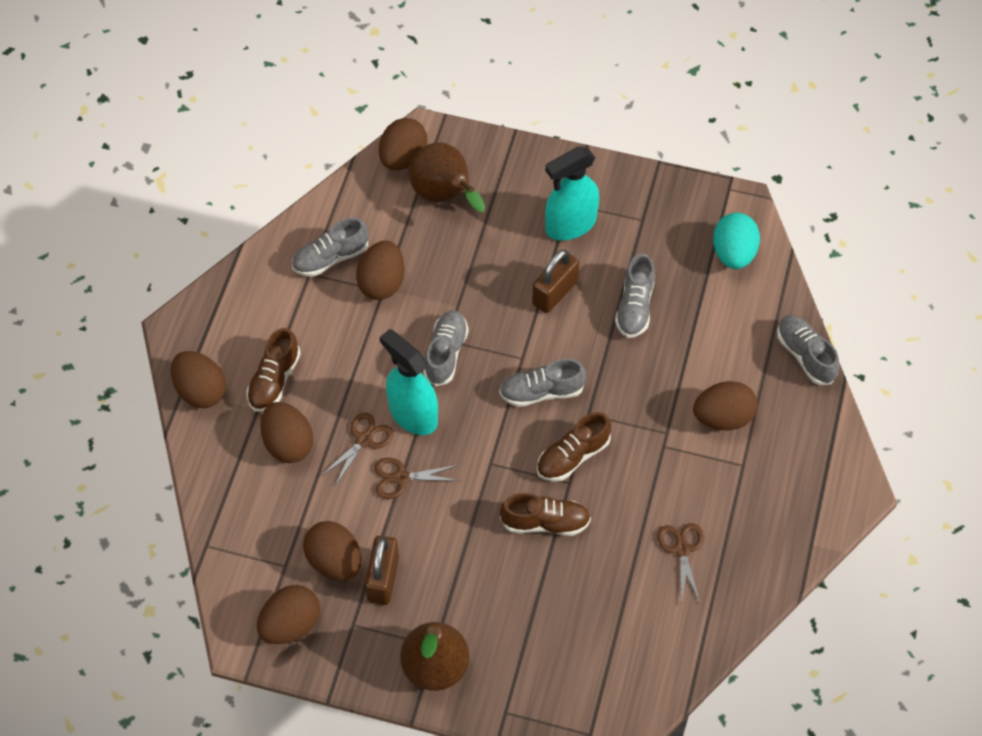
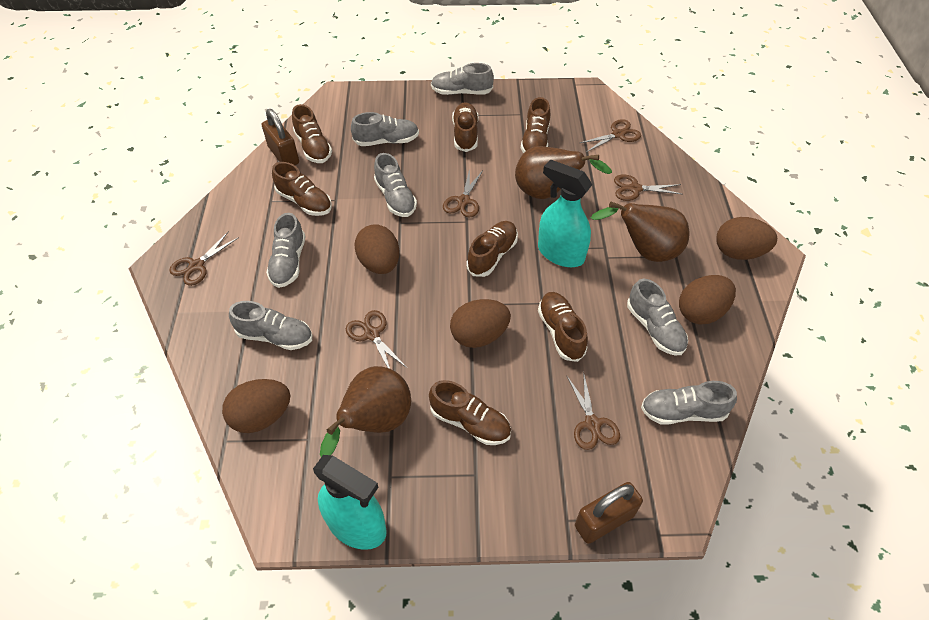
brown egg: 7 -> 5
brown pear: 2 -> 3
brown scissors: 3 -> 6
brown shoe: 3 -> 7
grey shoe: 5 -> 7
turquoise egg: 1 -> 0

